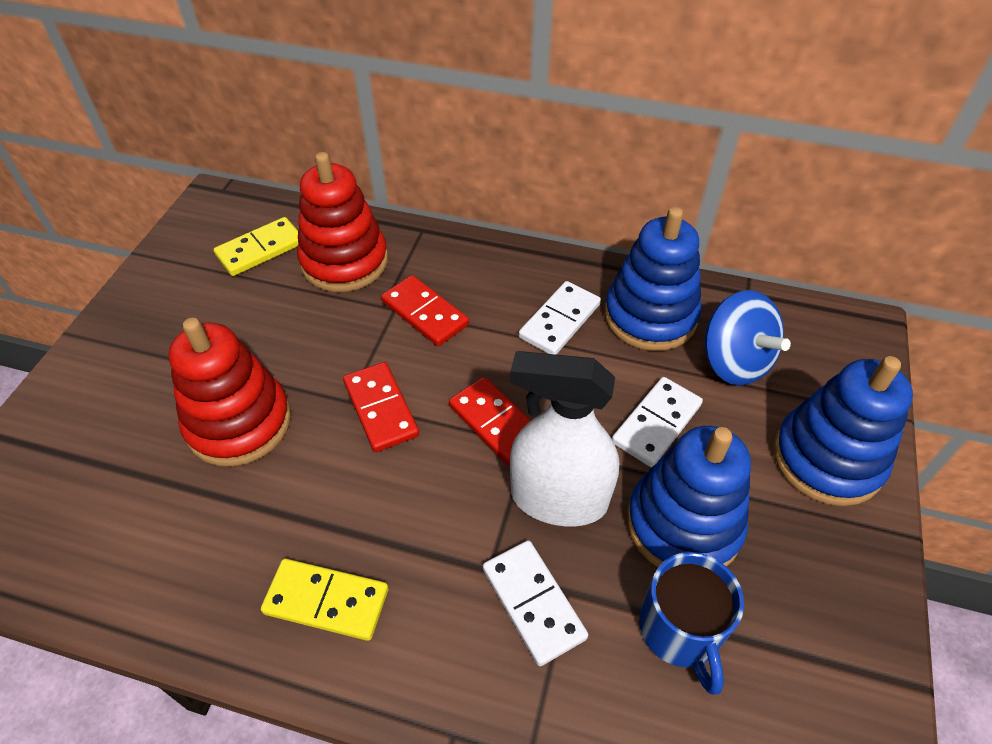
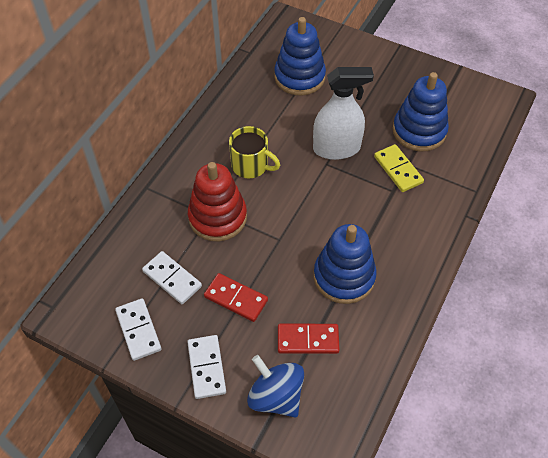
blue mug: 1 -> 0
red domino: 3 -> 2
red stacking toy: 2 -> 1
yellow domino: 2 -> 1
yellow mug: 0 -> 1

